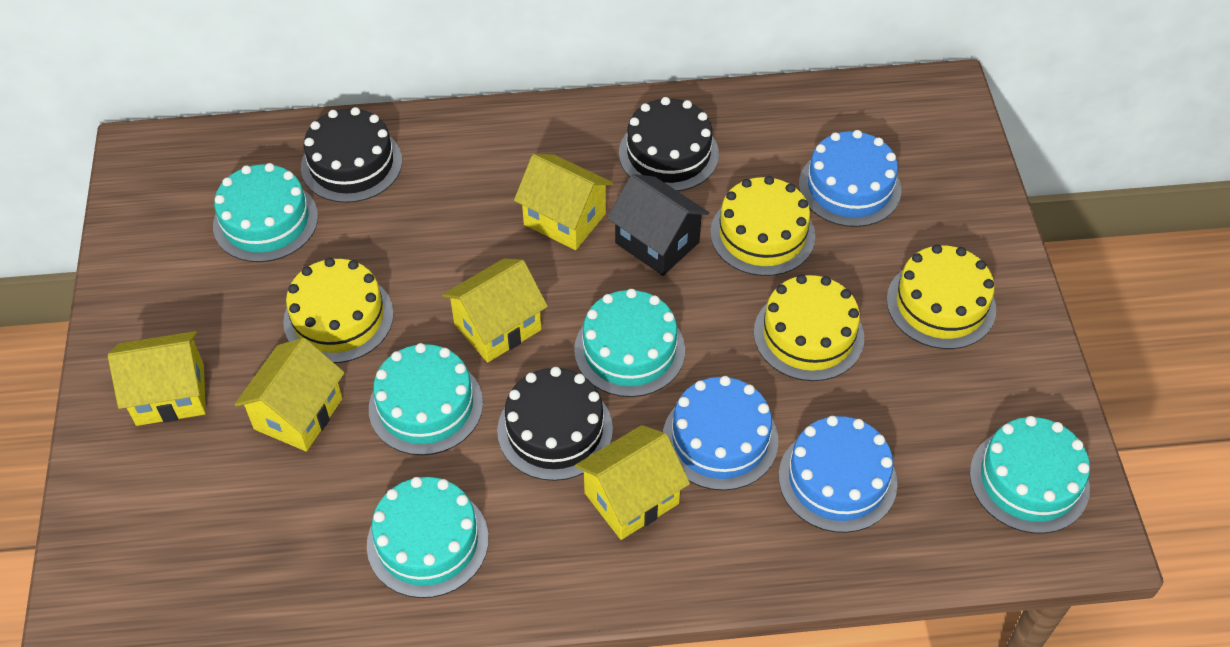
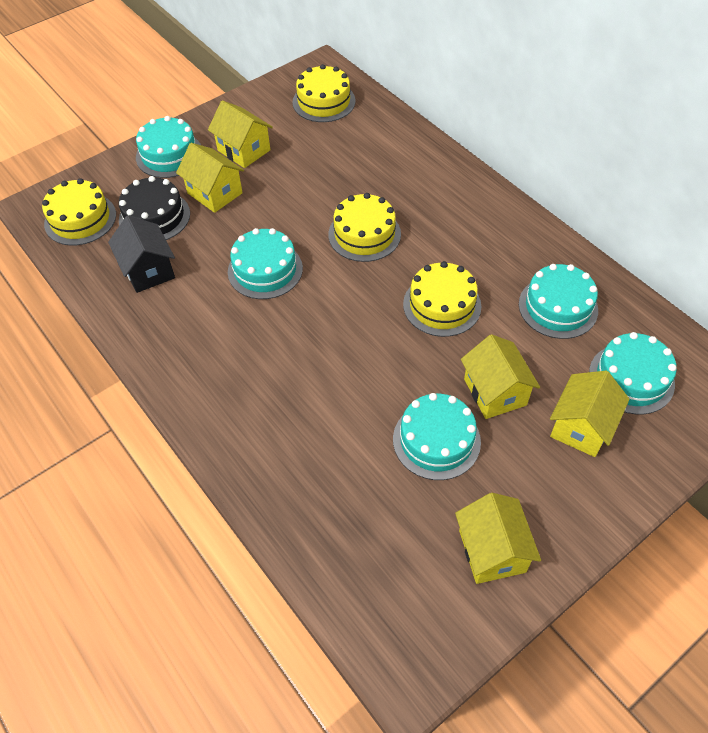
black cake: 3 -> 1
blue cake: 3 -> 0

